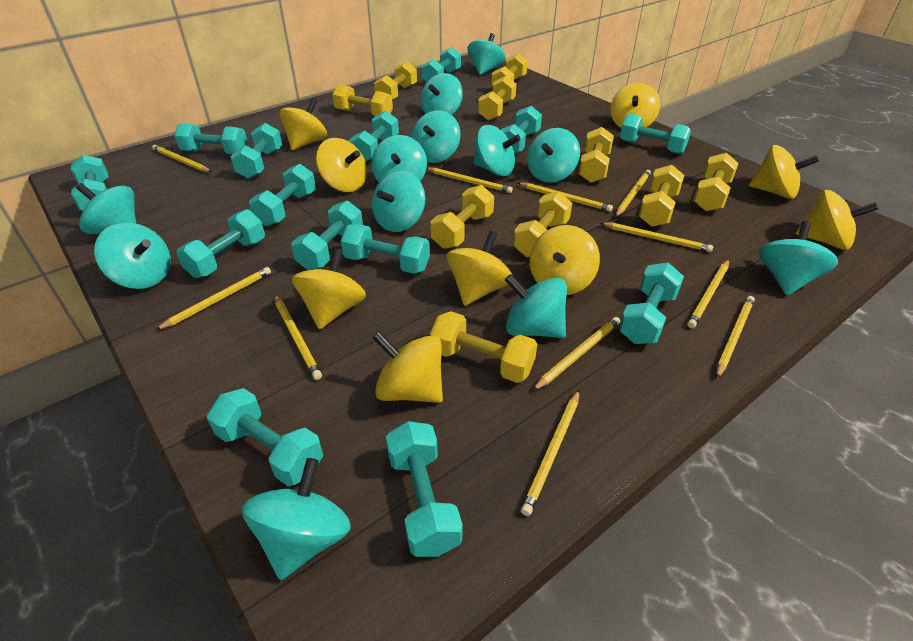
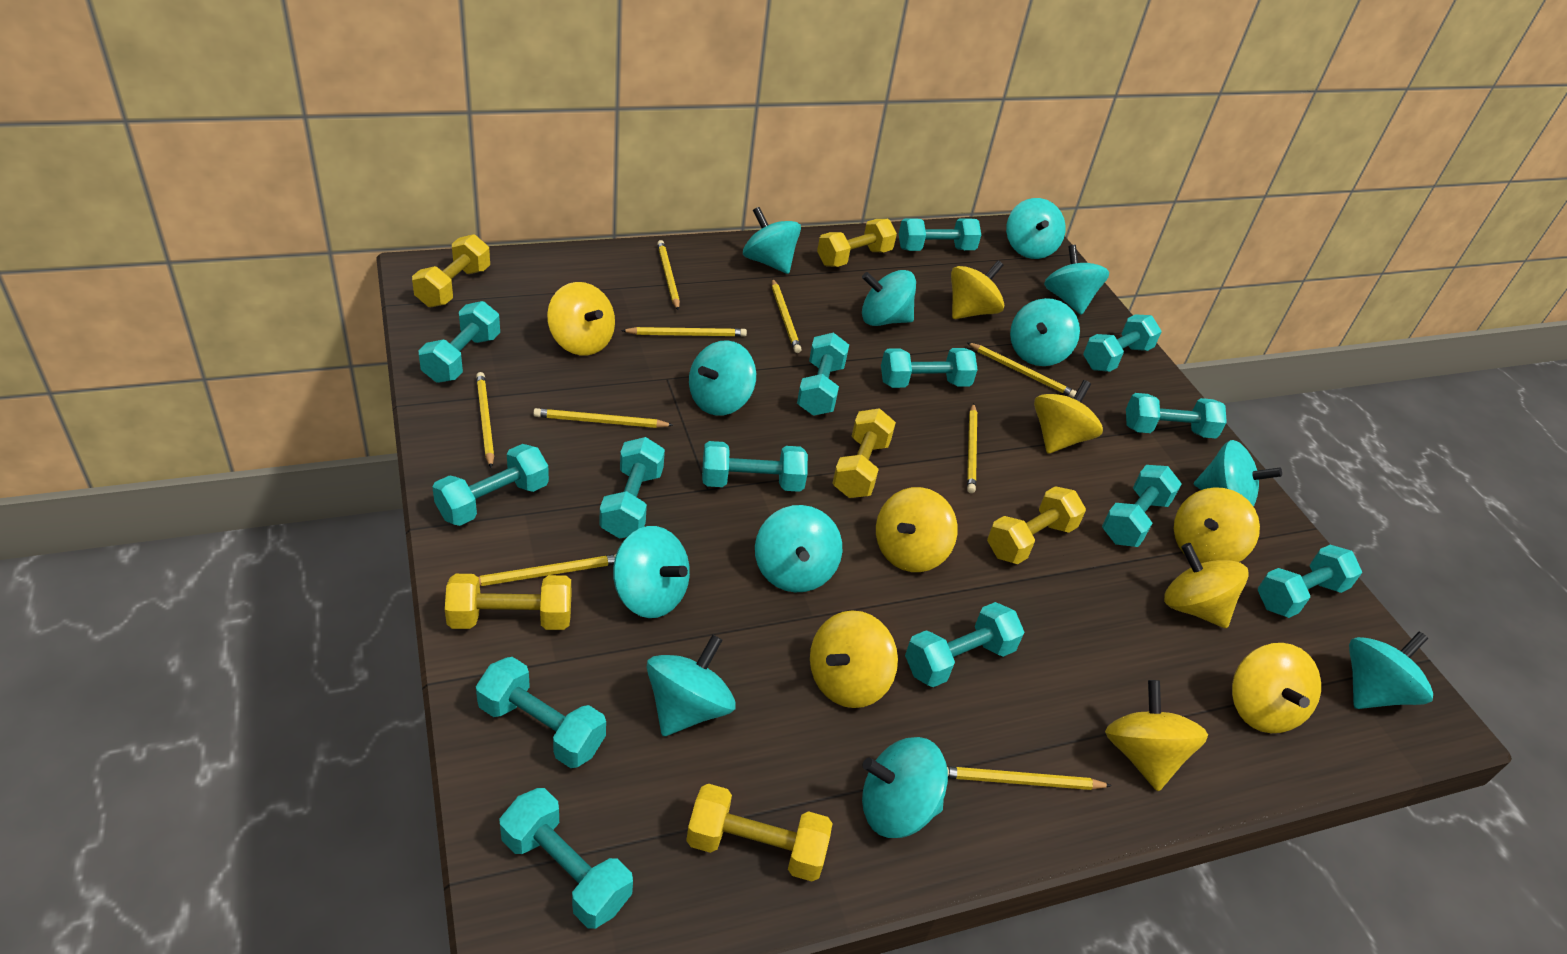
yellow dumbbell: 10 -> 6
yellow pencil: 11 -> 9

